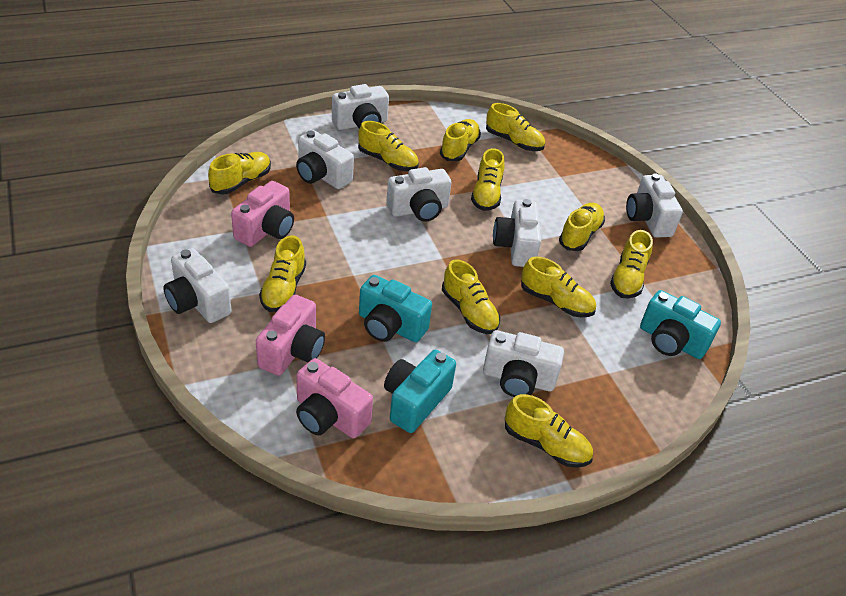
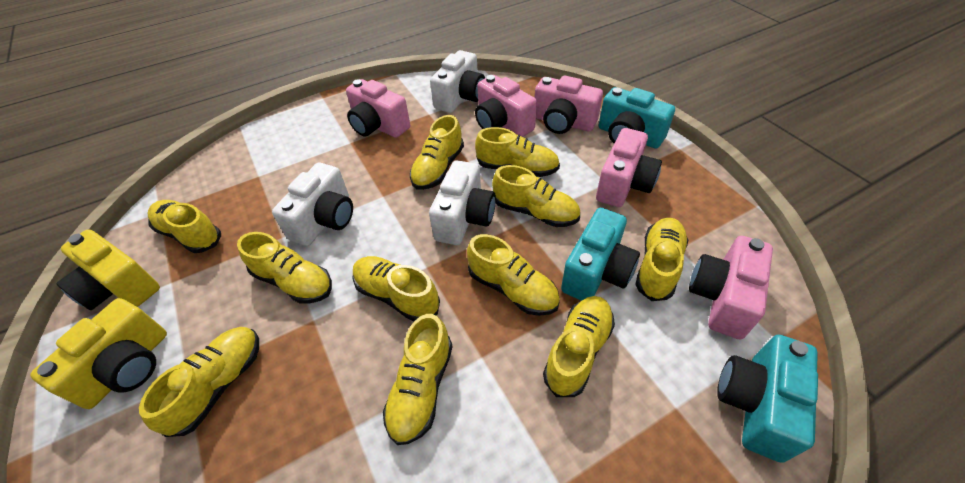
pink camera: 3 -> 5
white camera: 7 -> 3
yellow camera: 0 -> 2

